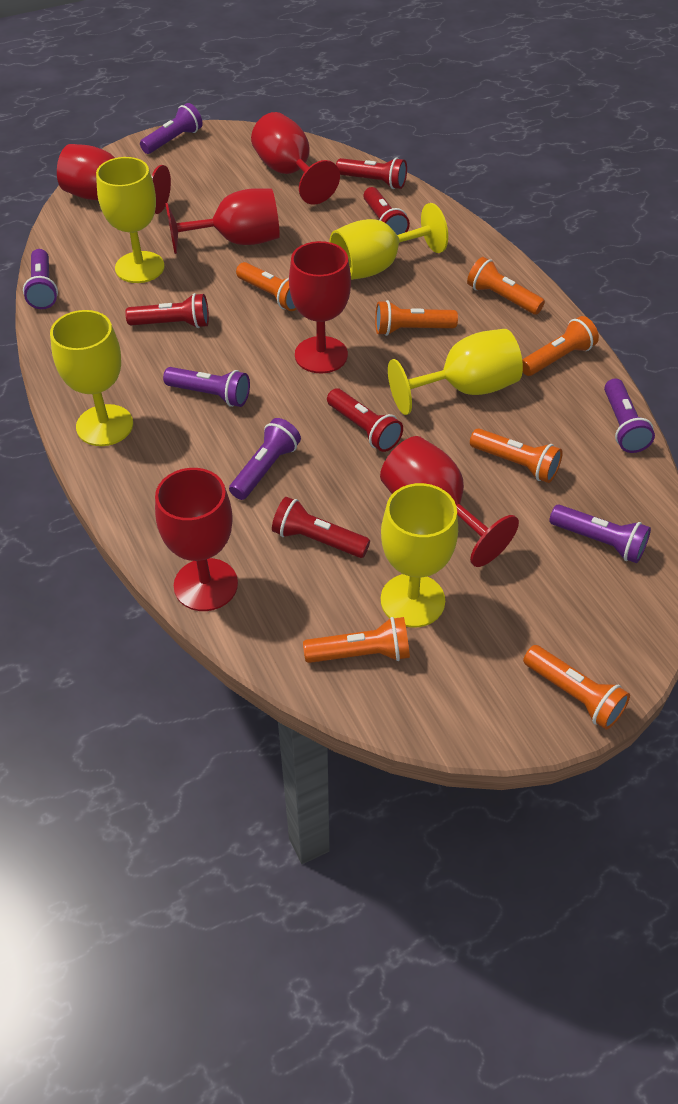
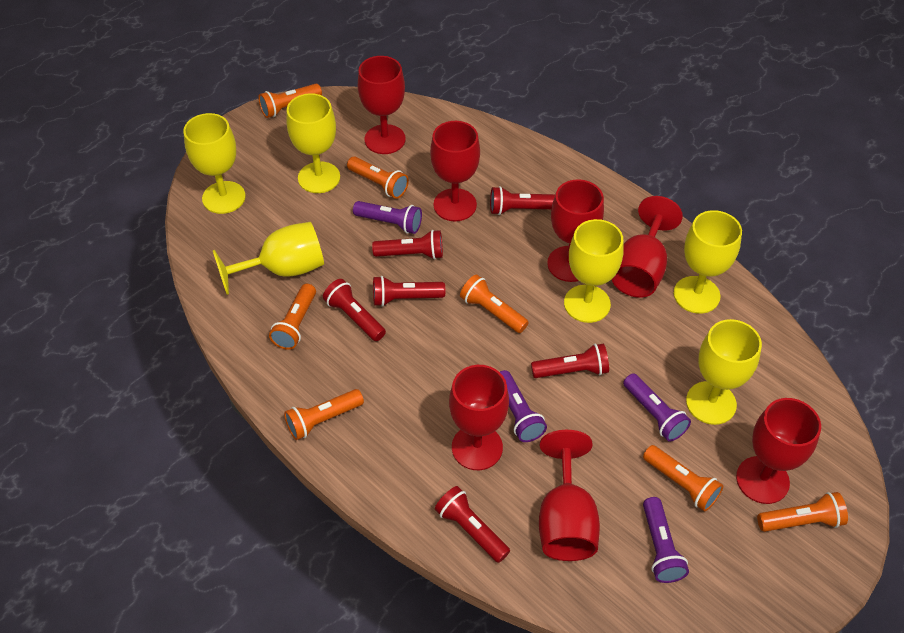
purple flashlight: 6 -> 4
red flashlight: 5 -> 6
red goblet: 6 -> 7
yellow goblet: 5 -> 6

